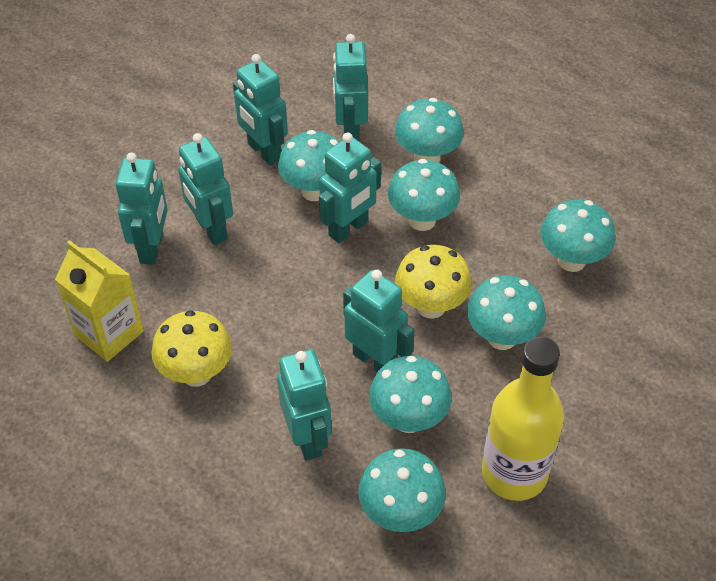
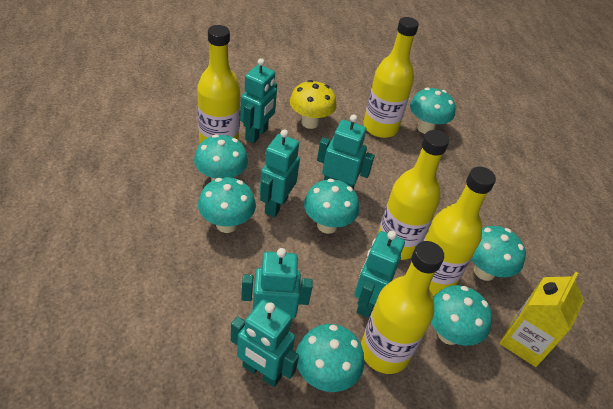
turquoise robot: 7 -> 6
yellow bottle: 1 -> 5
yellow mushroom: 2 -> 1

